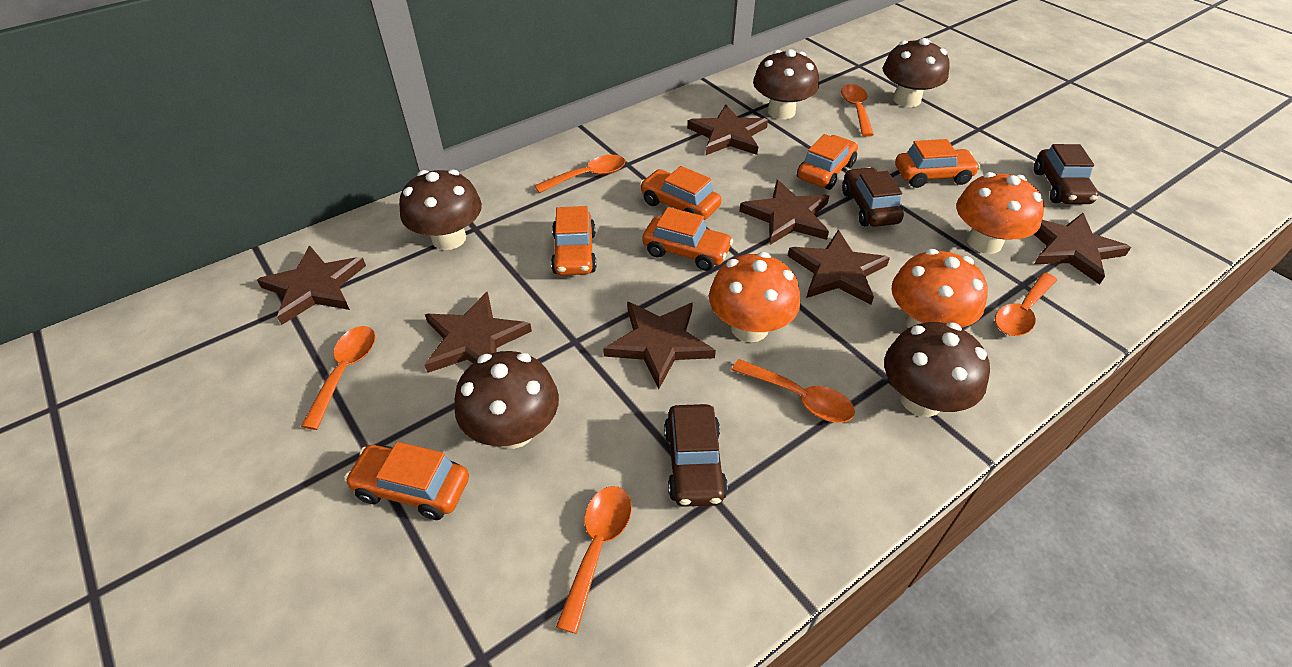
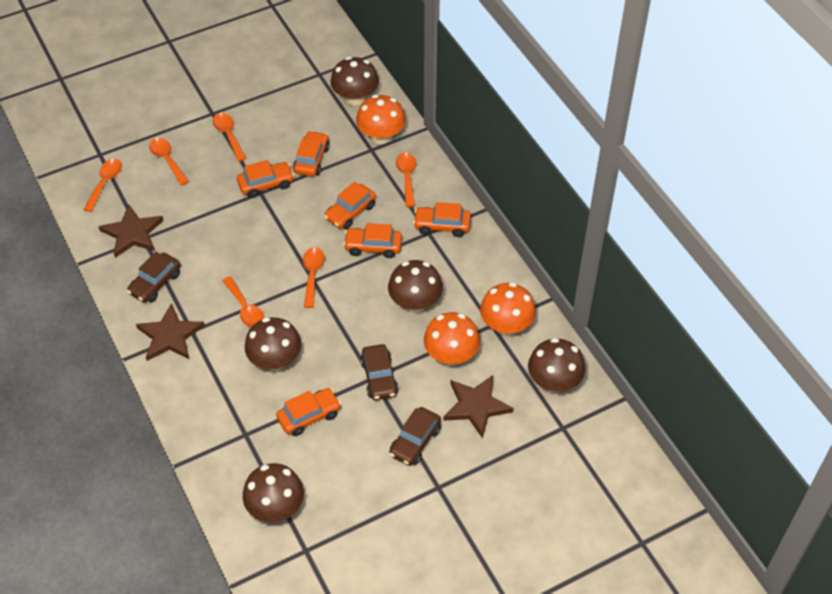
brown star: 7 -> 3

